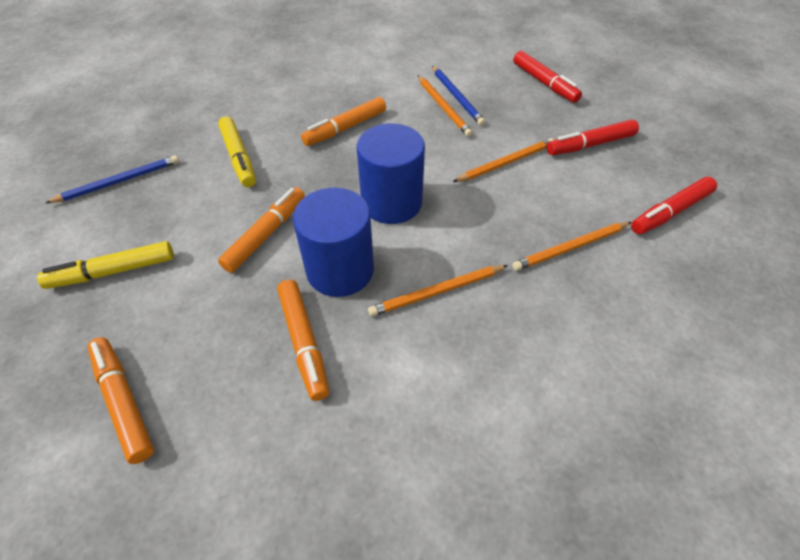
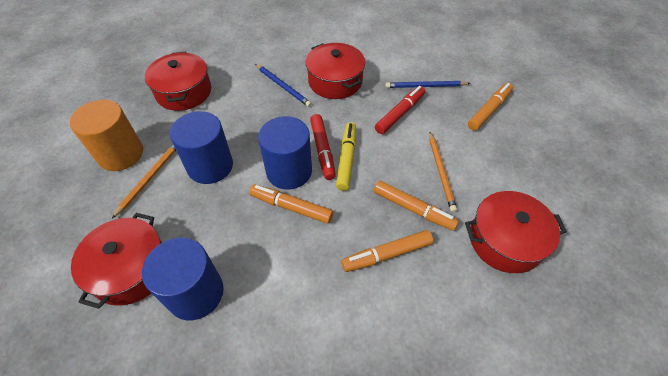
blue cylinder: 2 -> 3
orange cylinder: 0 -> 1
orange pencil: 4 -> 2
red marker: 3 -> 2
red pot: 0 -> 4
yellow marker: 2 -> 1

